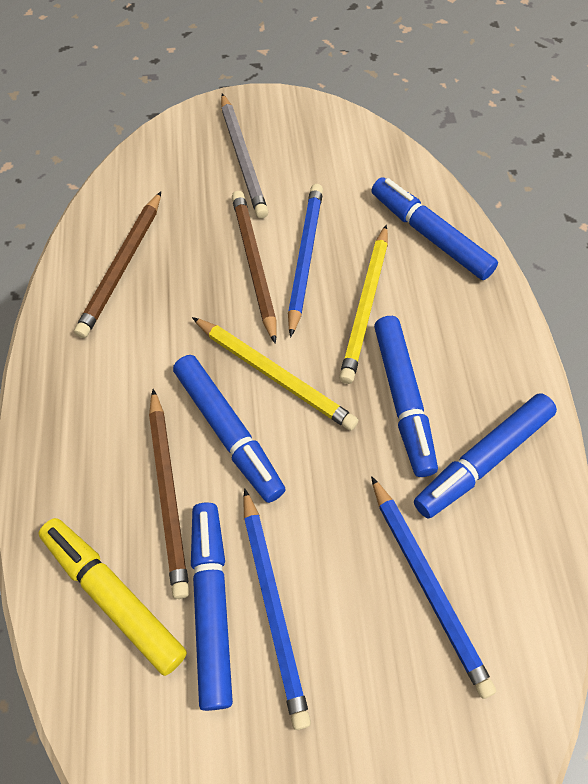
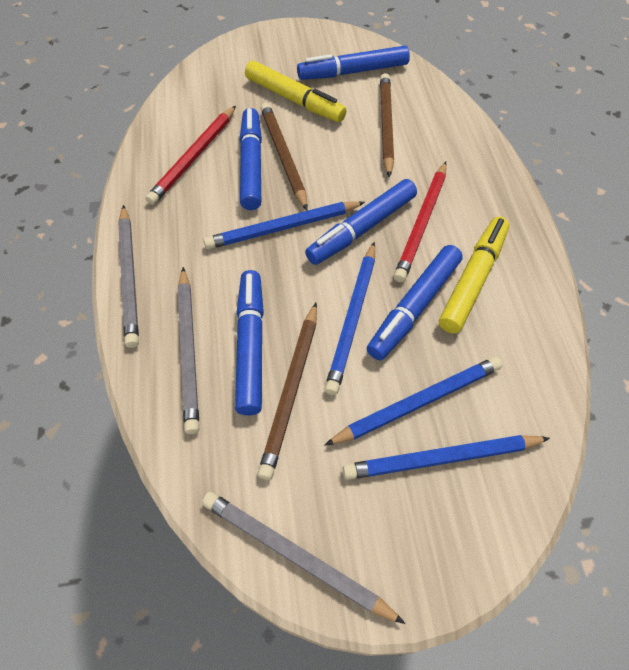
blue pencil: 3 -> 4
grey pencil: 1 -> 3
red pencil: 0 -> 2
yellow marker: 1 -> 2
yellow pencil: 2 -> 0

